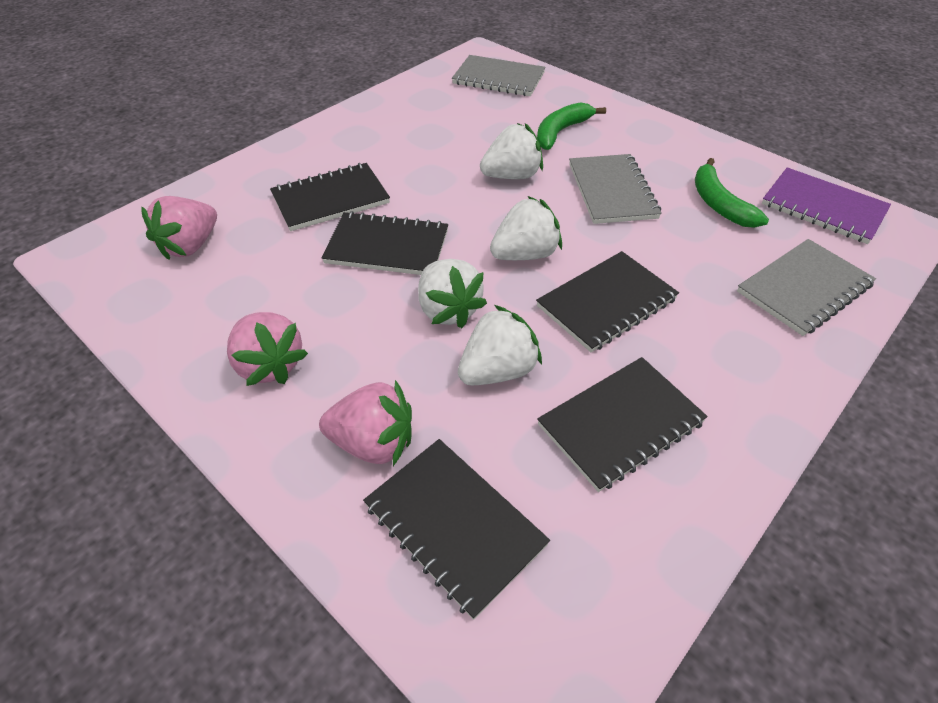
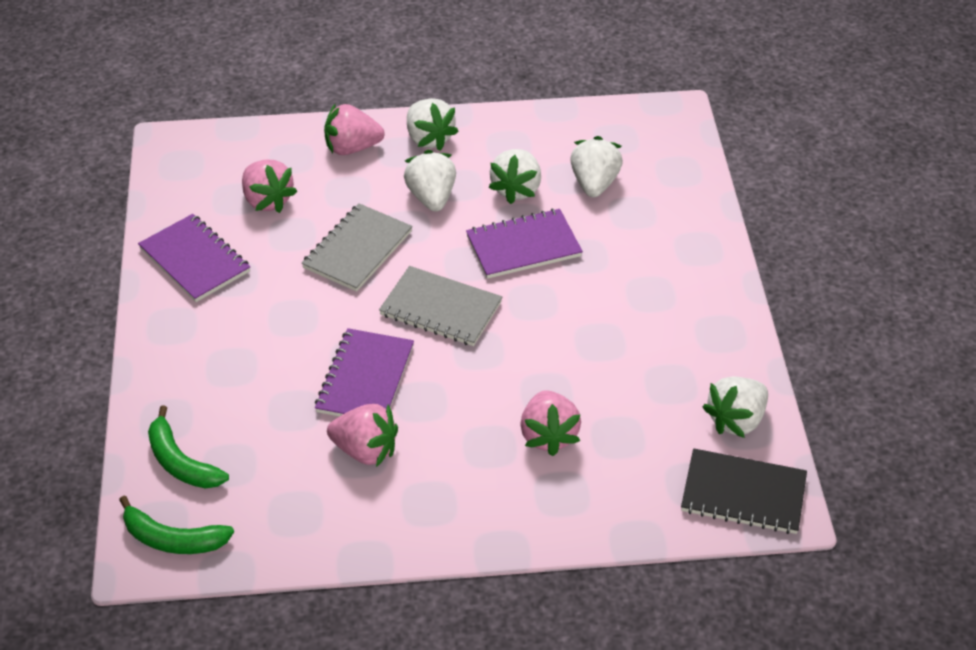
black notebook: 5 -> 1
grey notebook: 3 -> 2
pink strawberry: 3 -> 4
purple notebook: 1 -> 3
white strawberry: 4 -> 5

